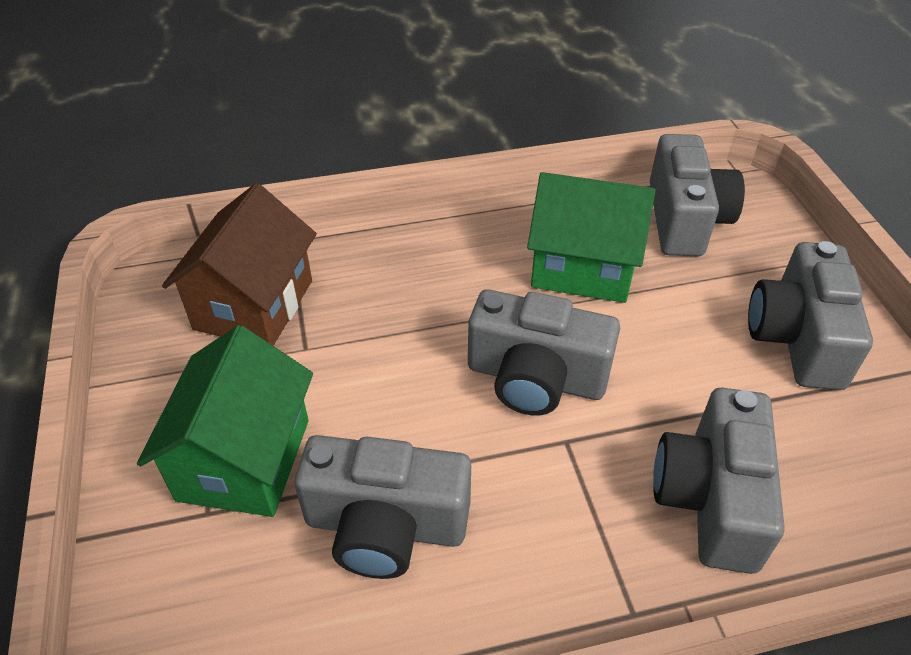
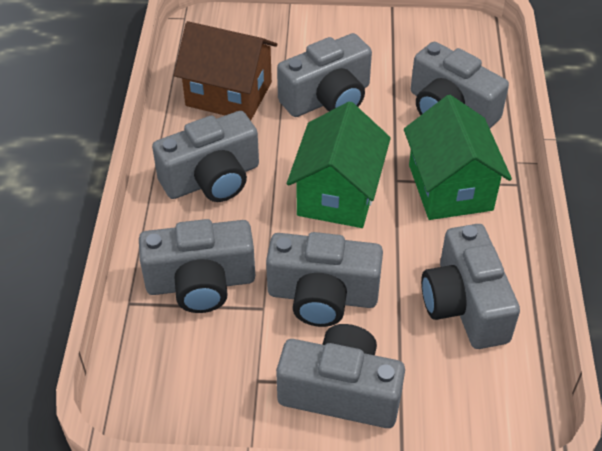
grey camera: 5 -> 7

